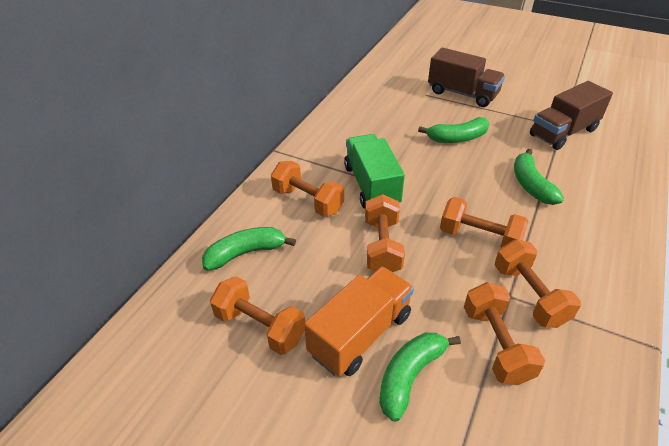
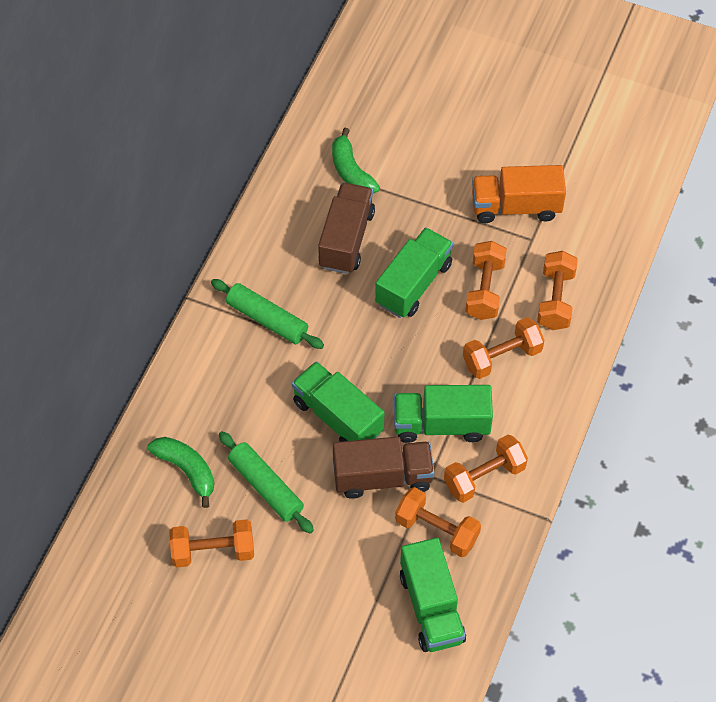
green banana: 4 -> 2
green rolling pin: 0 -> 2
green truck: 1 -> 4

